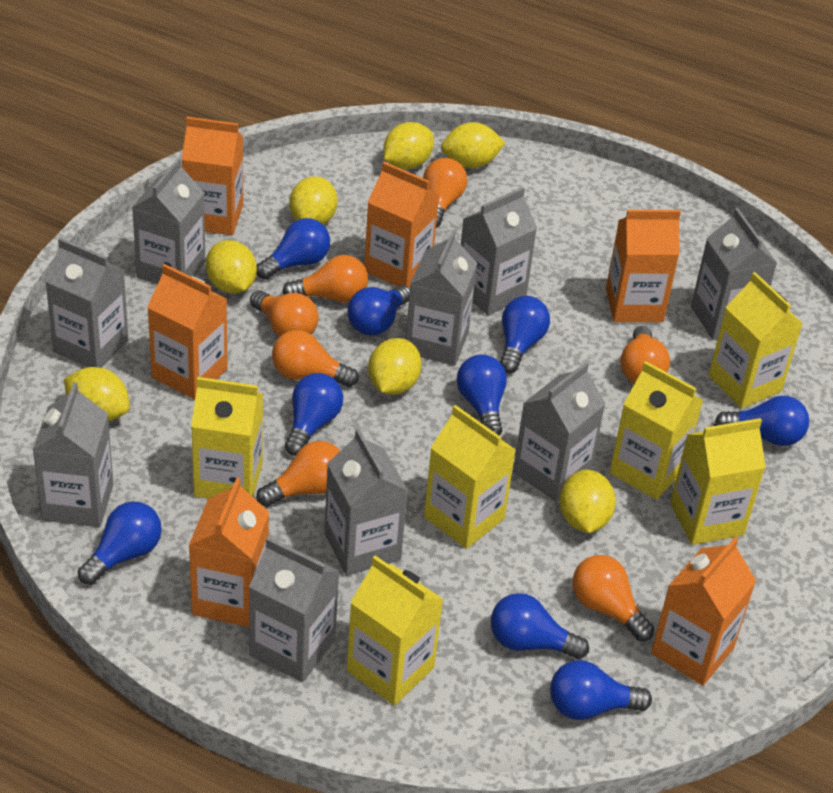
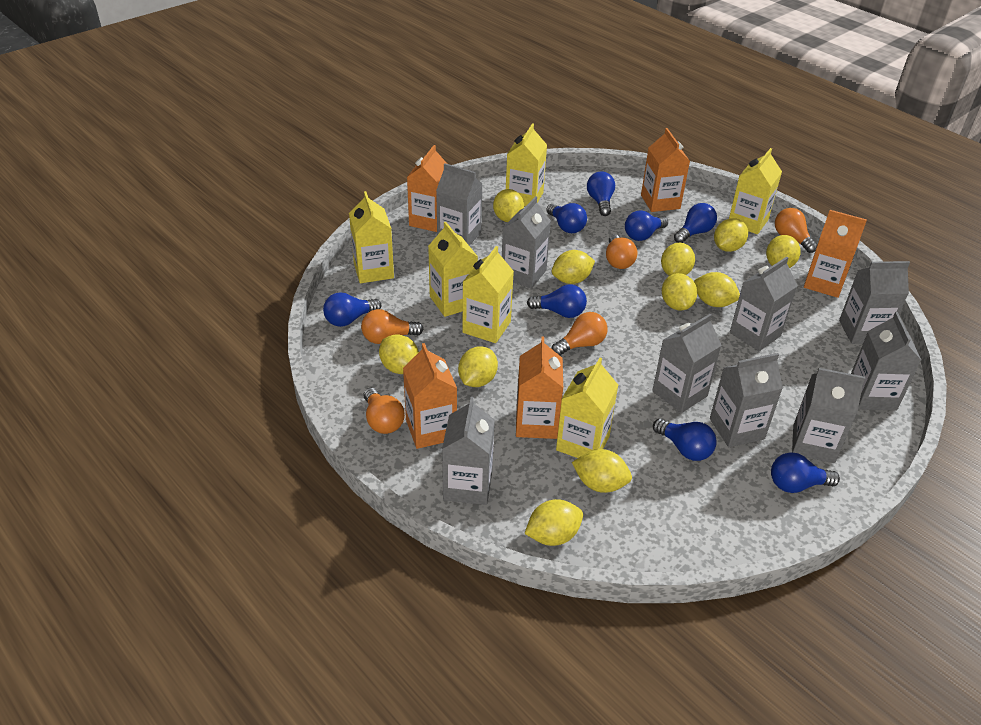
blue light bulb: 9 -> 8
orange carton: 6 -> 5
orange light bulb: 7 -> 5
yellow lemon: 7 -> 11

